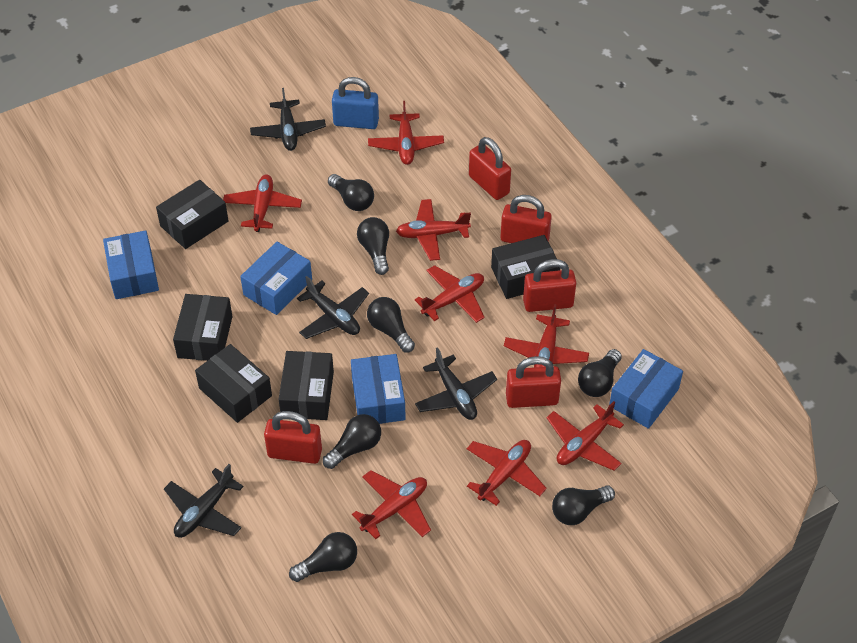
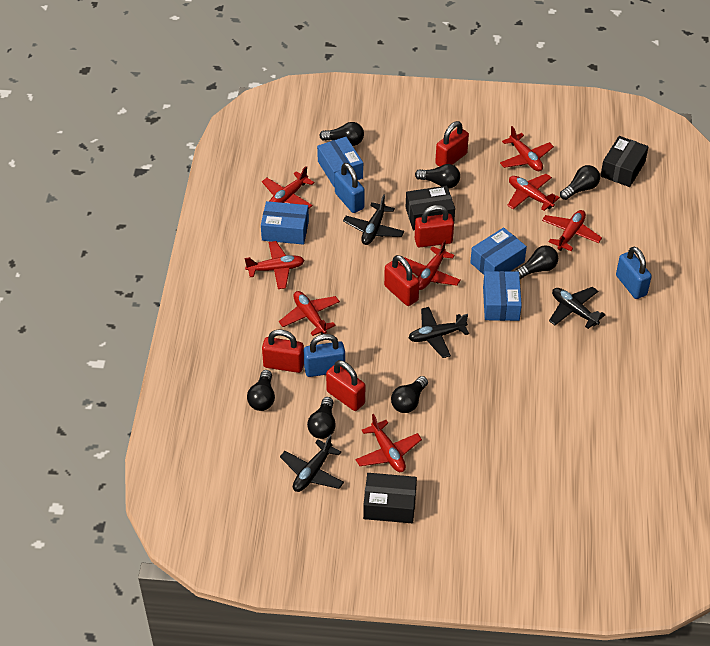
black box: 5 -> 3
blue padlock: 1 -> 3

